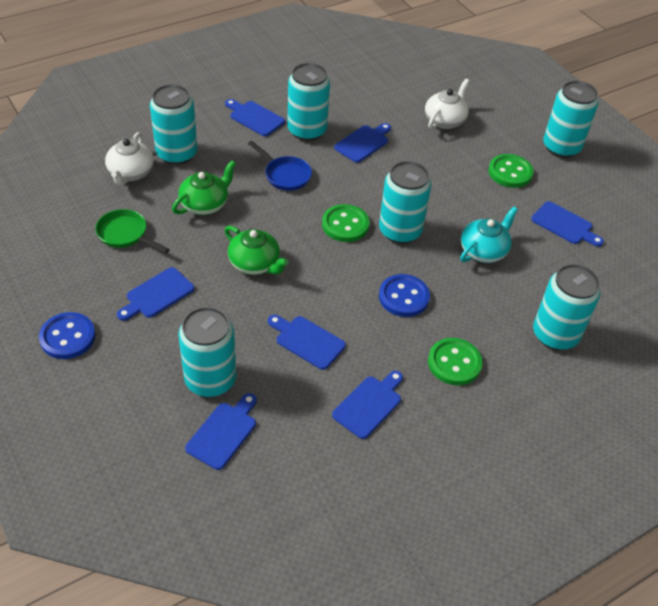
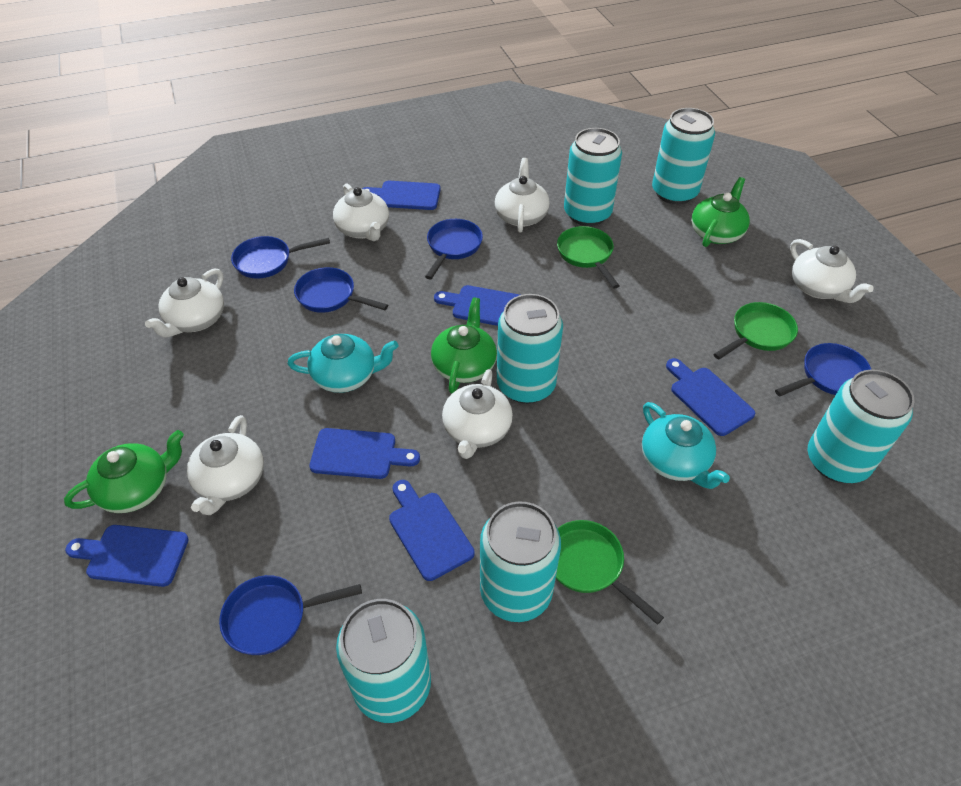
blue button: 2 -> 0
blue cutting board: 7 -> 6
blue pan: 1 -> 5
green button: 3 -> 0
green pan: 1 -> 3
green teapot: 2 -> 3
turquoise teapot: 1 -> 2
white teapot: 2 -> 6

